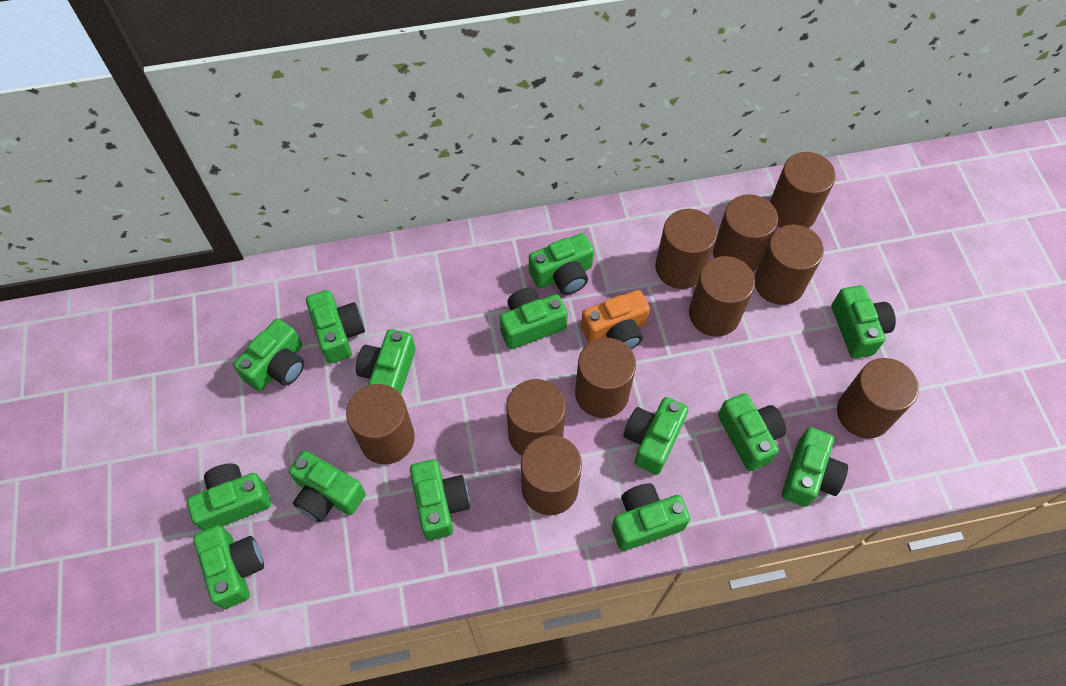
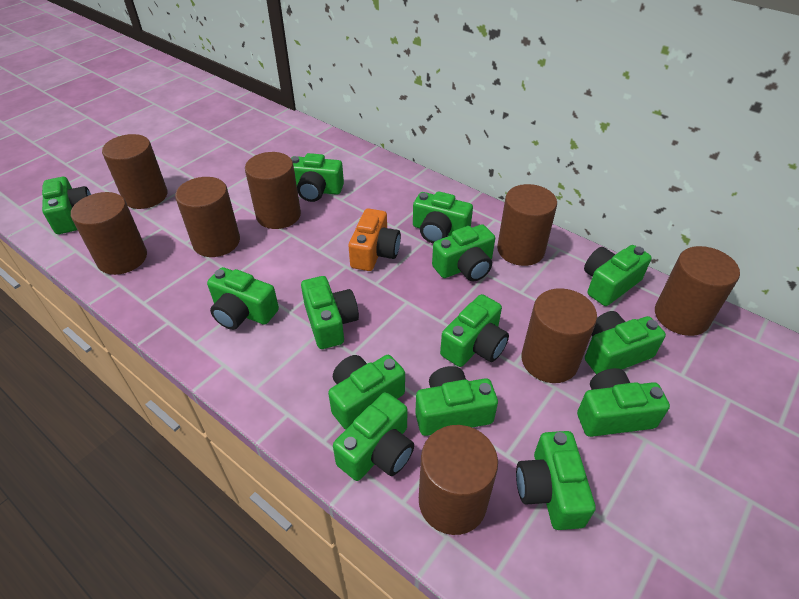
brown cylinder: 10 -> 8

